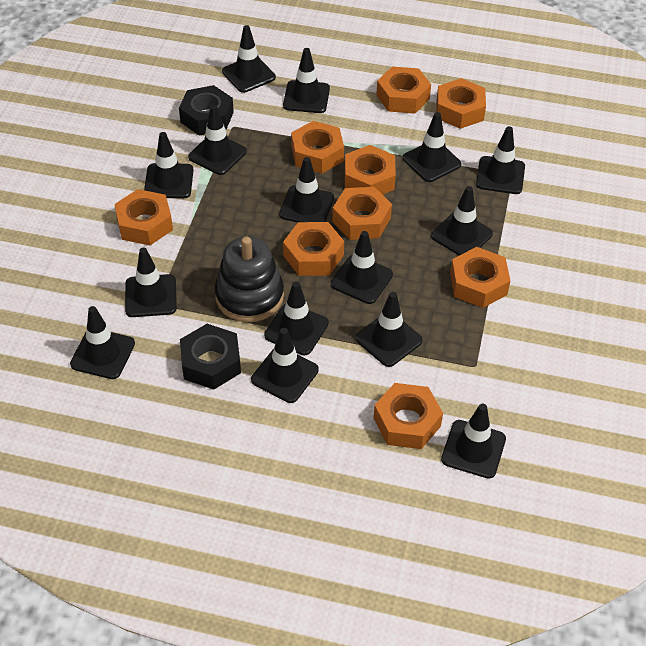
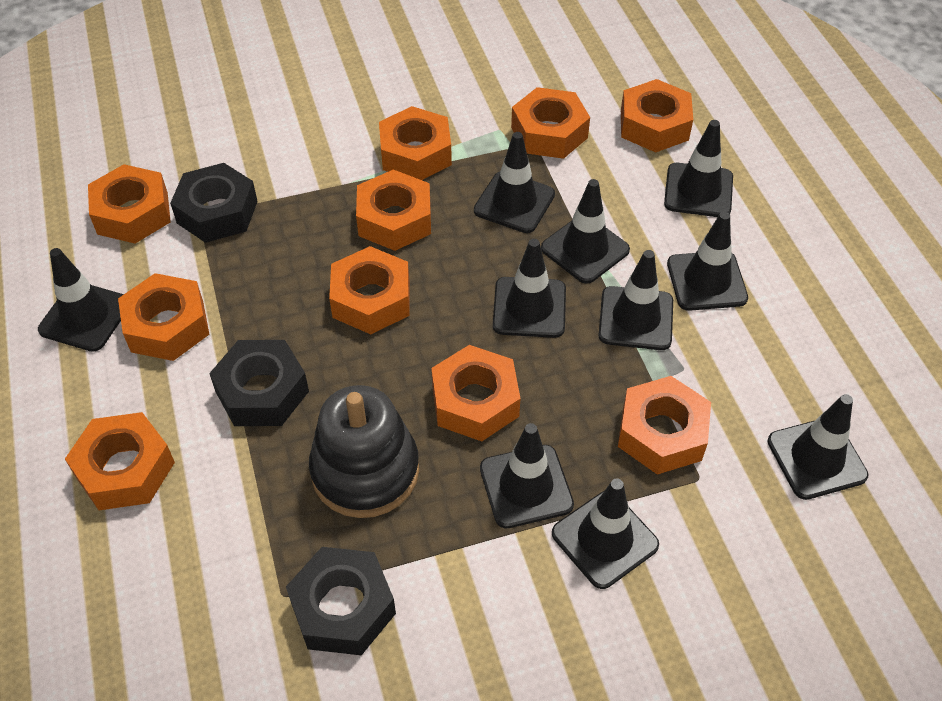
black nut: 2 -> 3
black traffic cone: 15 -> 10
orange nut: 9 -> 10

